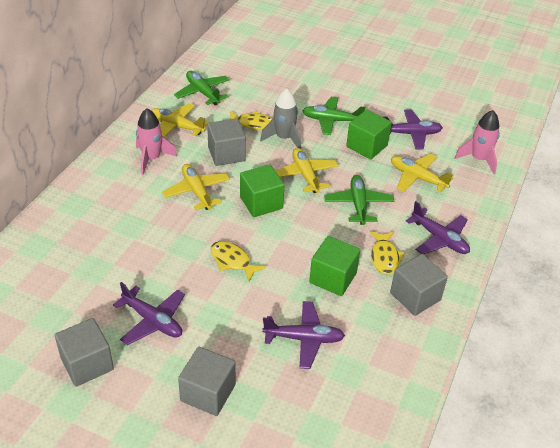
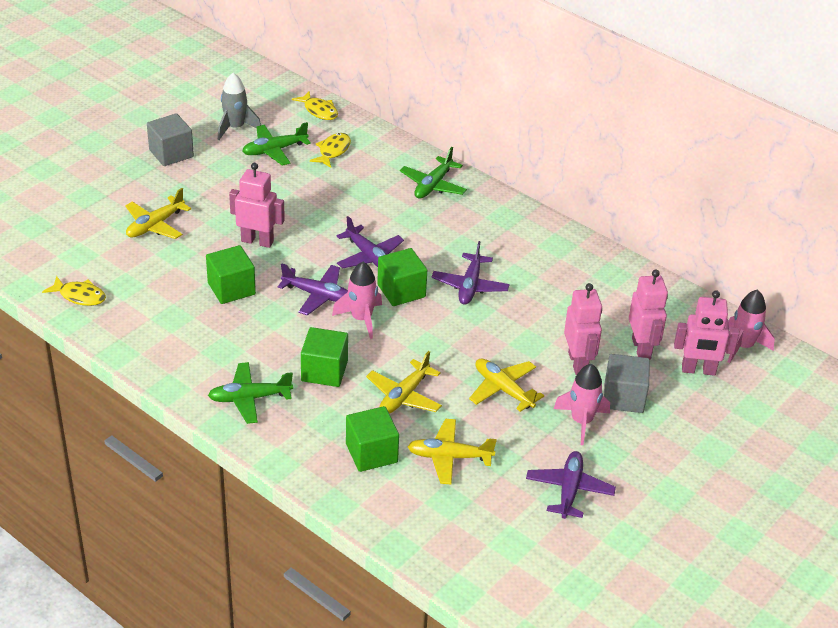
green cube: 3 -> 4
grey cube: 4 -> 2
pink robot: 0 -> 4
pink rocket: 2 -> 3

